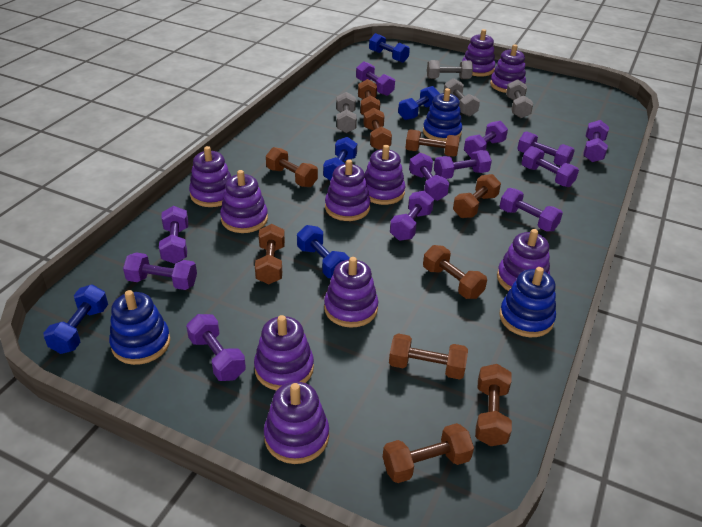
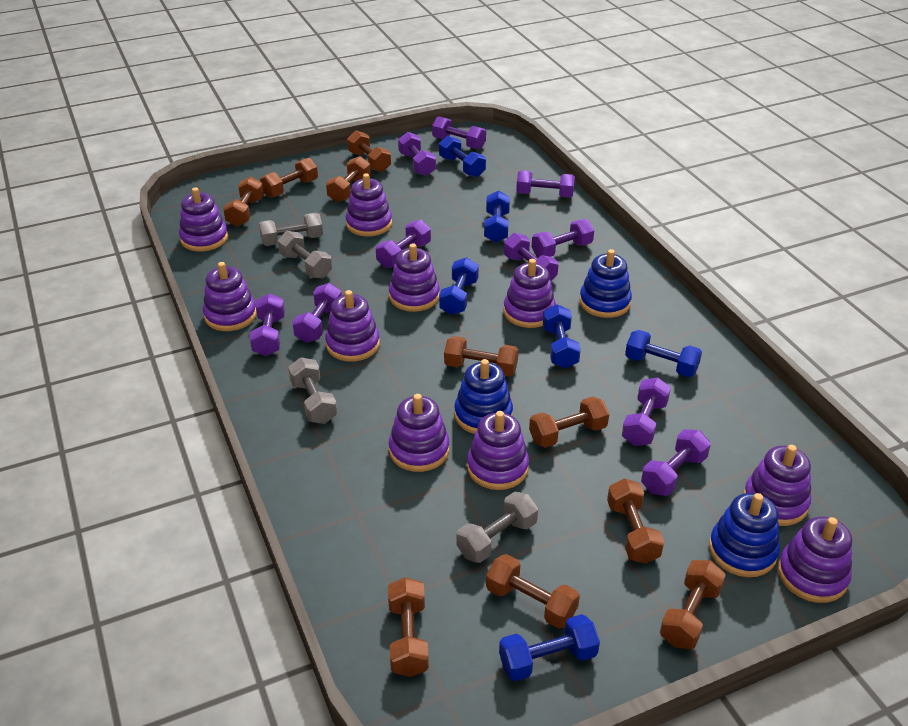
blue dumbbell: 5 -> 6
purple dumbbell: 12 -> 10

